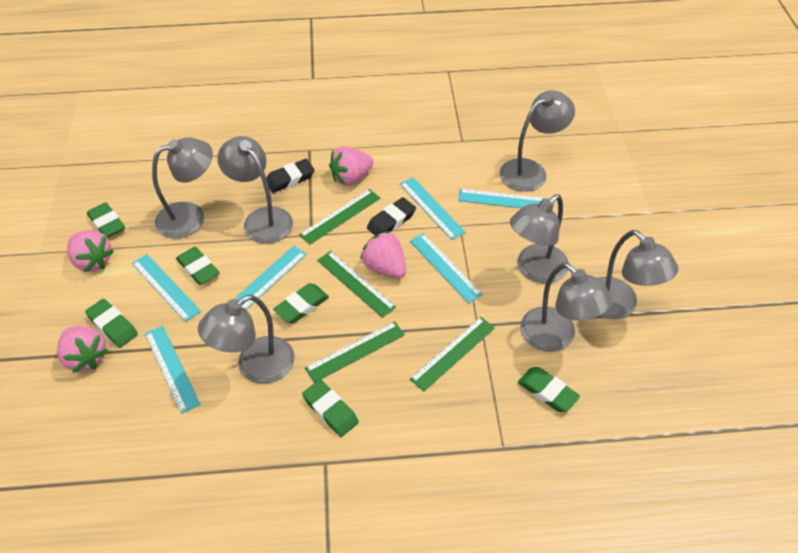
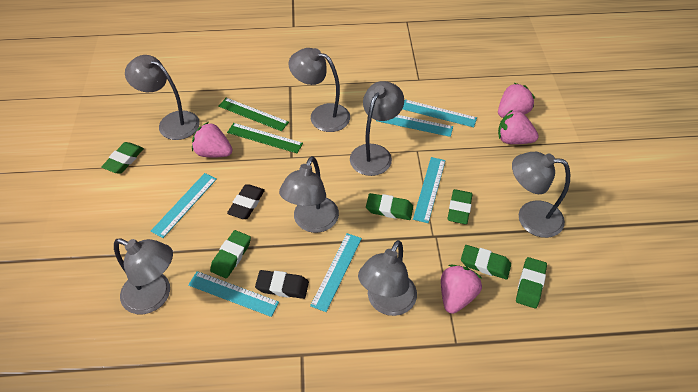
green ruler: 4 -> 2

